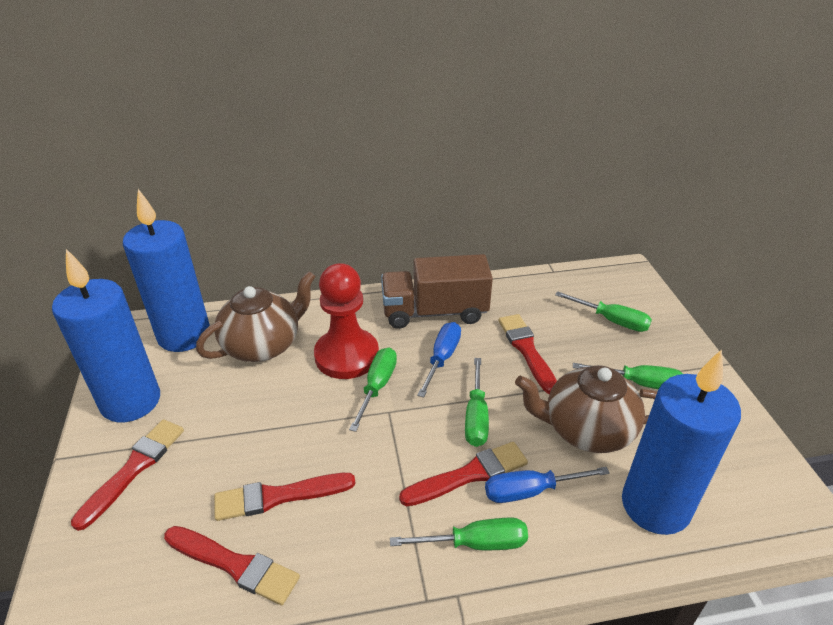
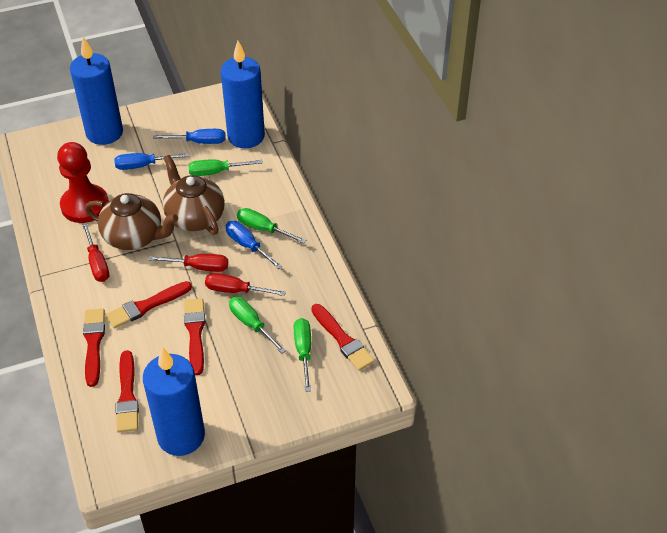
blue screwdriver: 2 -> 3
brown truck: 1 -> 0
green screwdriver: 5 -> 4
red screwdriver: 0 -> 3

